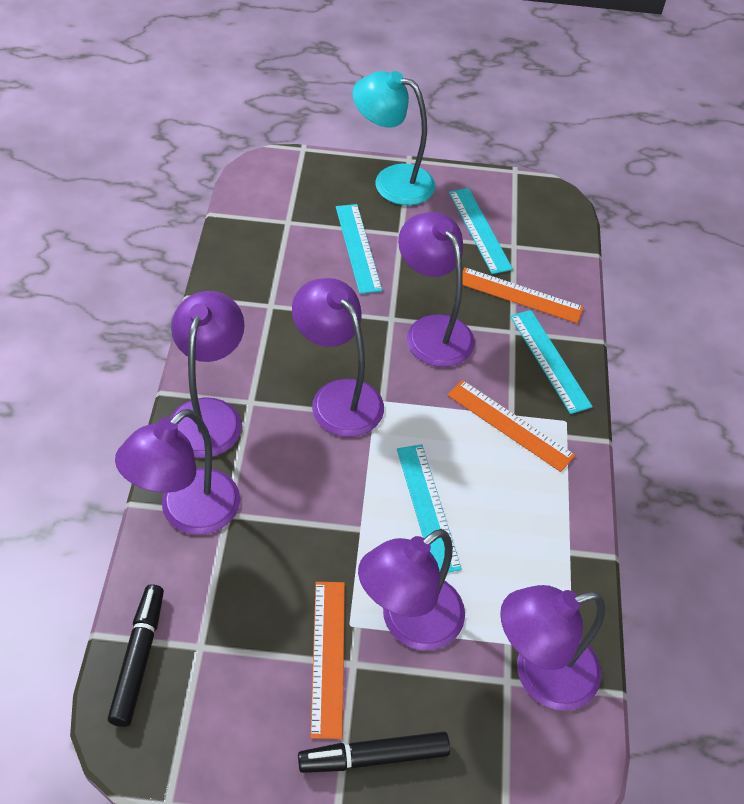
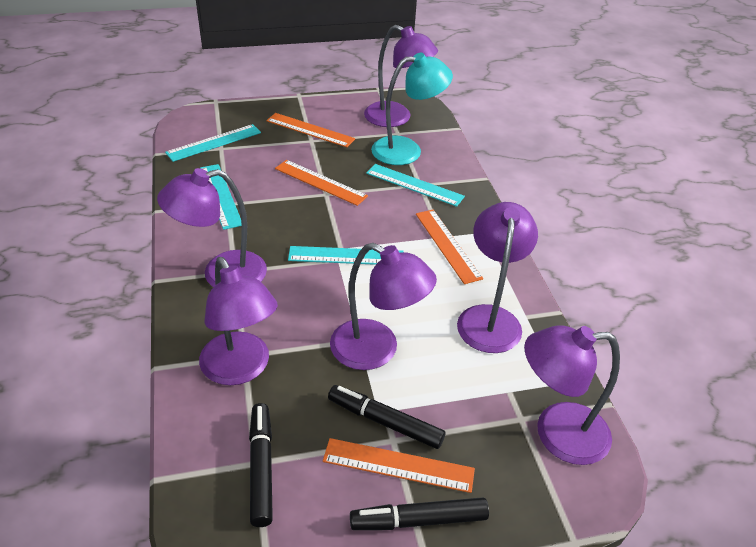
black marker: 2 -> 3
orange ruler: 3 -> 4

